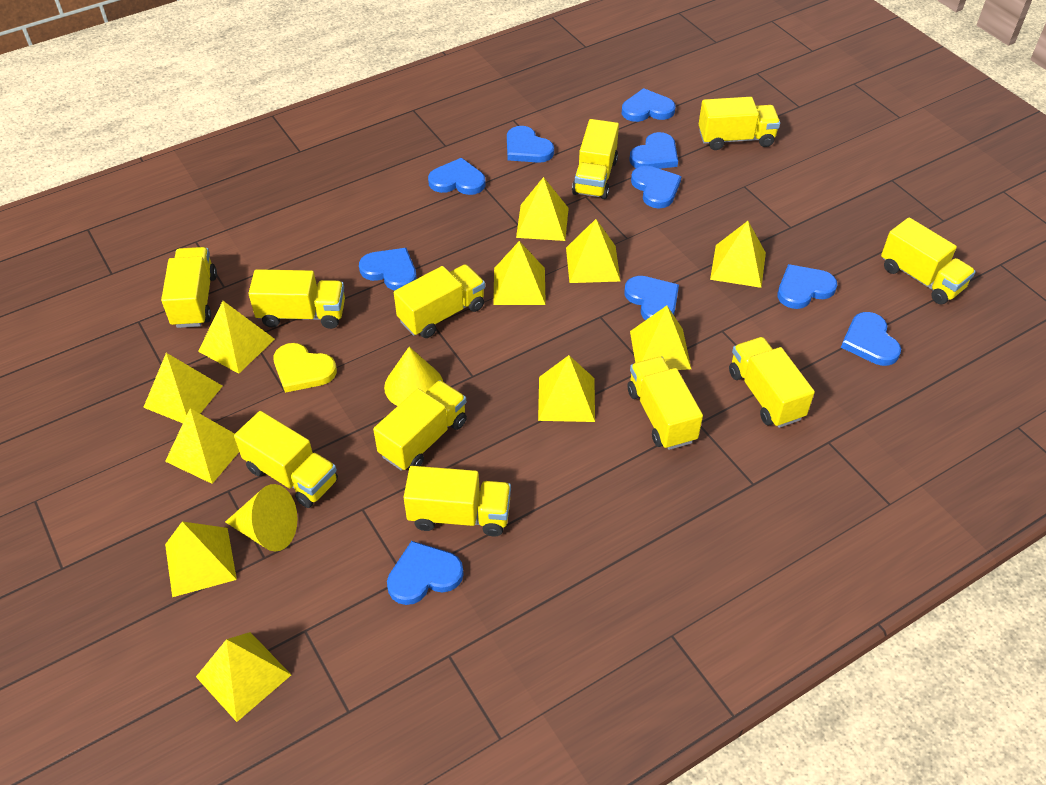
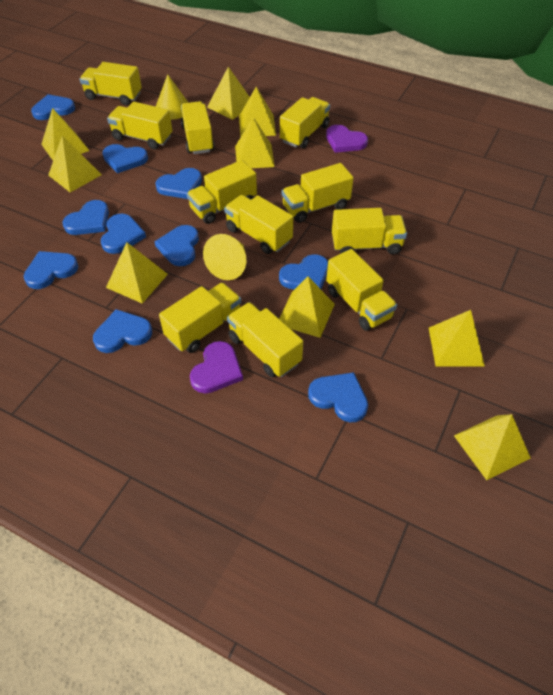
purple heart: 0 -> 2
yellow heart: 1 -> 0
yellow pyramid: 11 -> 9

